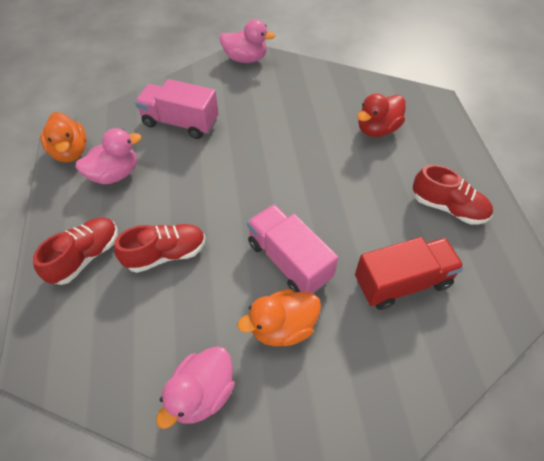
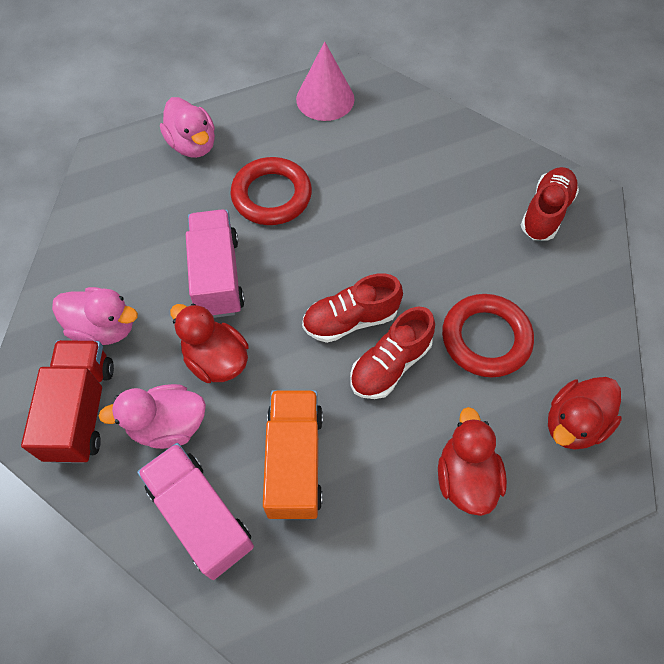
orange duck: 2 -> 0
orange truck: 0 -> 1
pink cone: 0 -> 1
red duck: 1 -> 3
red ring: 0 -> 2

